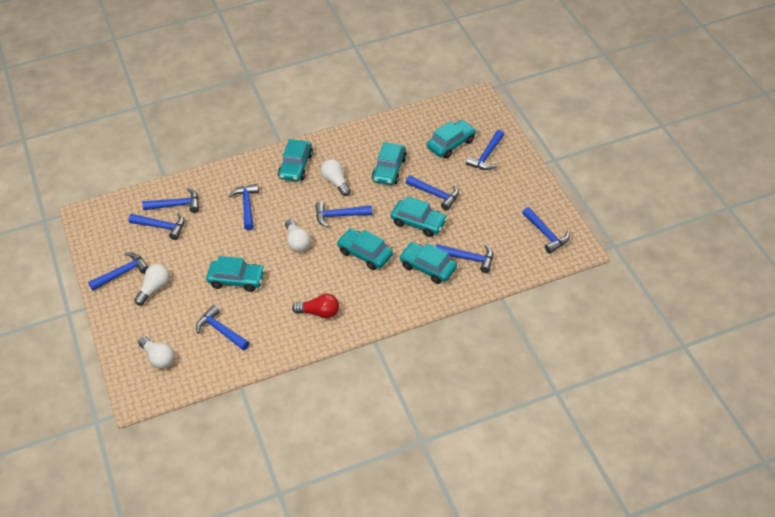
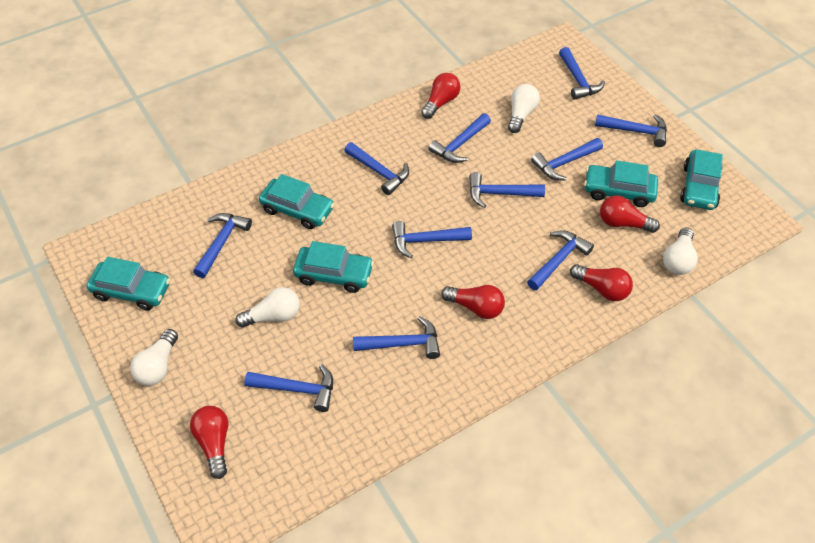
blue hammer: 10 -> 11
red light bulb: 1 -> 5
turquoise car: 7 -> 5

